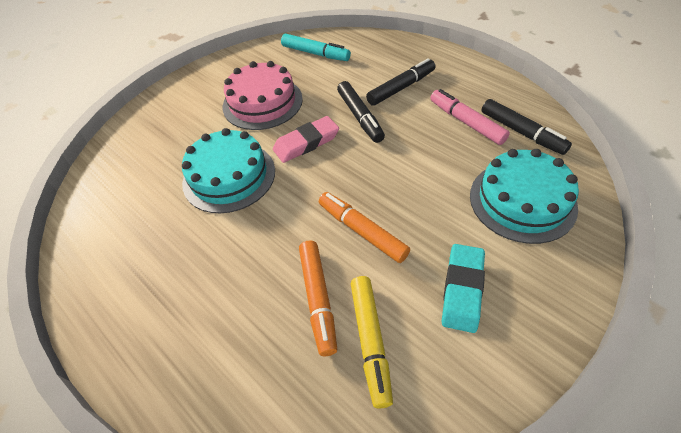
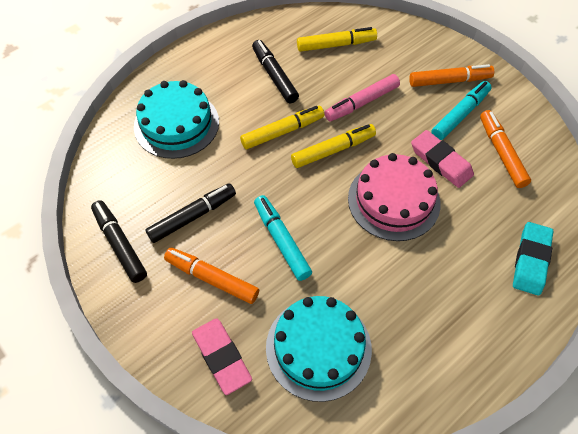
orange marker: 2 -> 3
pink eraser: 1 -> 2
turquoise marker: 1 -> 2
yellow marker: 1 -> 3

